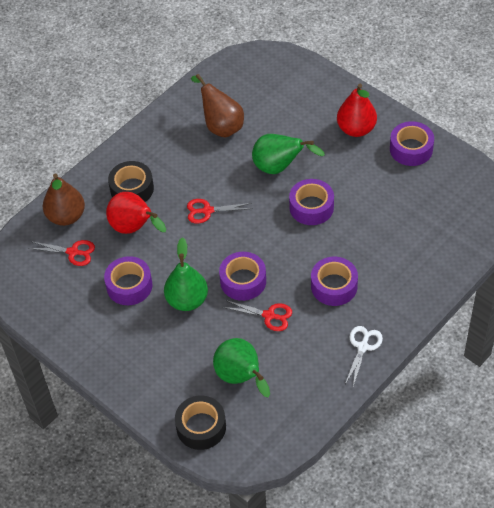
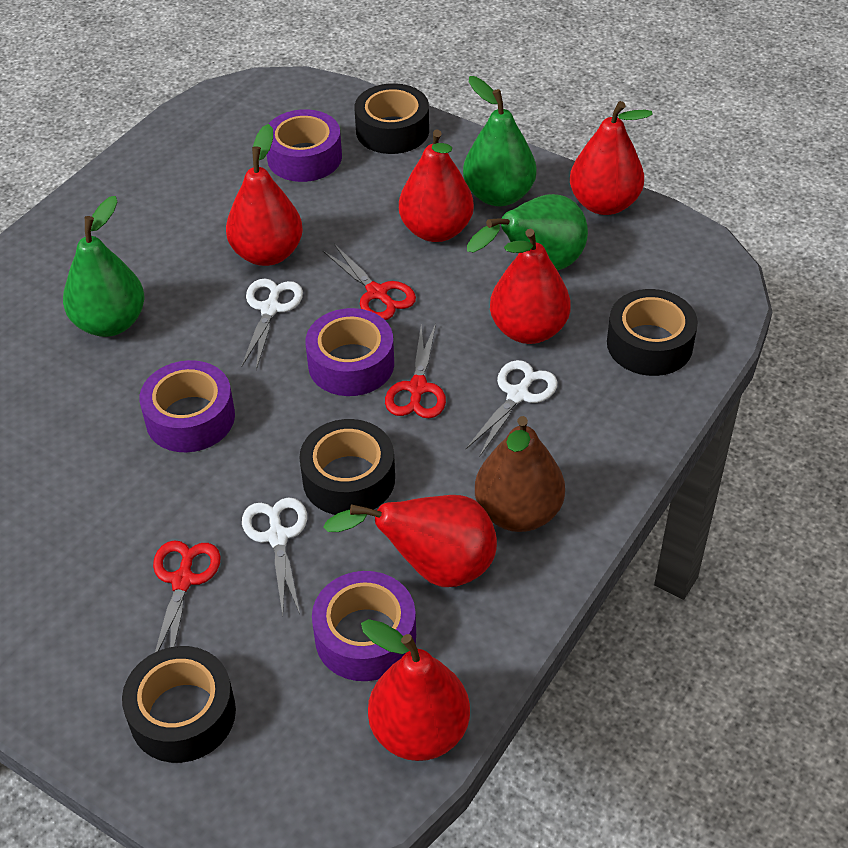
black tape: 2 -> 4
brown pear: 2 -> 1
purple tape: 5 -> 4
red pear: 2 -> 6
white scissors: 1 -> 3

